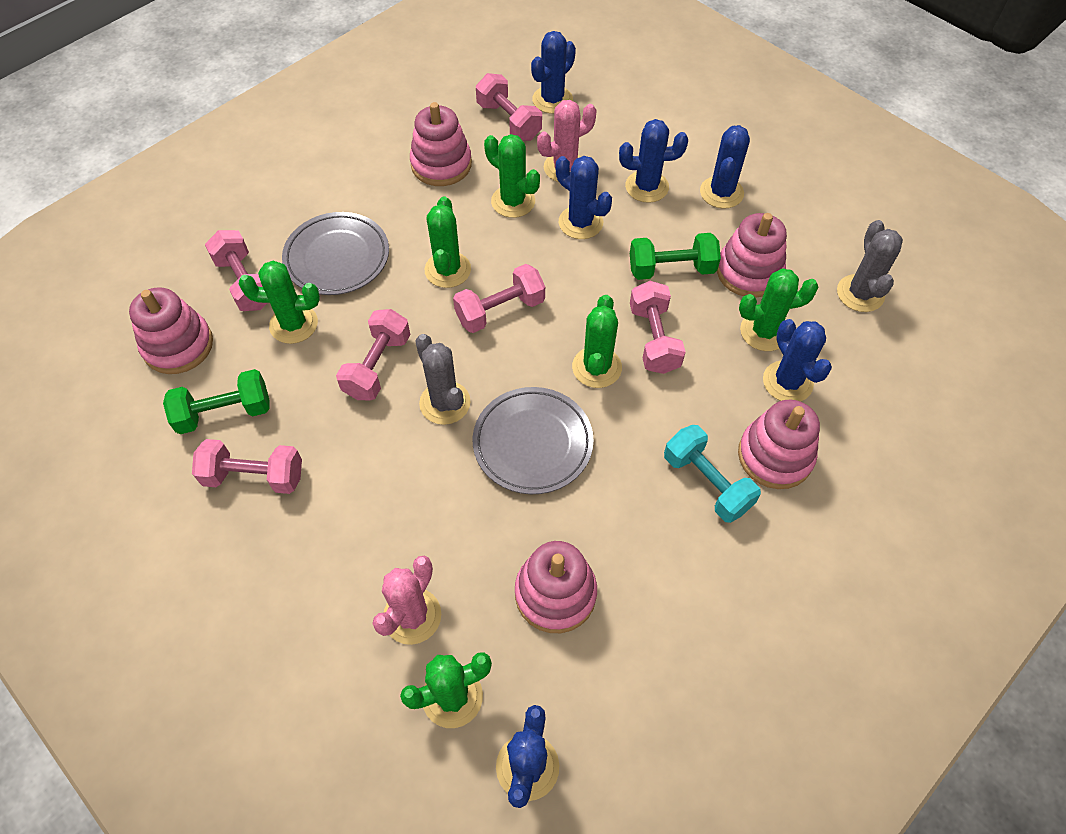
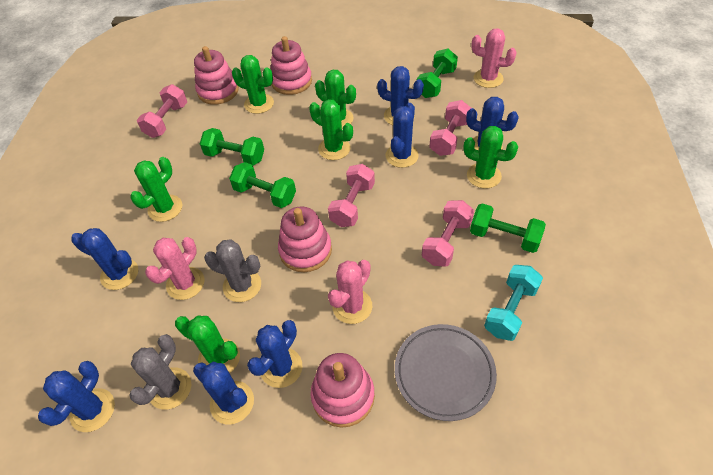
blue cactus: 6 -> 7
green dumbbell: 2 -> 4
grey plate: 2 -> 1
pink cactus: 2 -> 3
pink dumbbell: 6 -> 4
pink stacking toy: 5 -> 4

